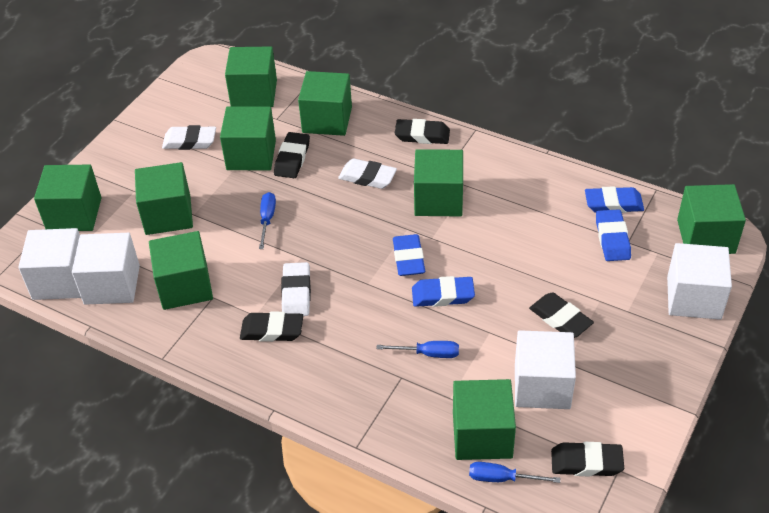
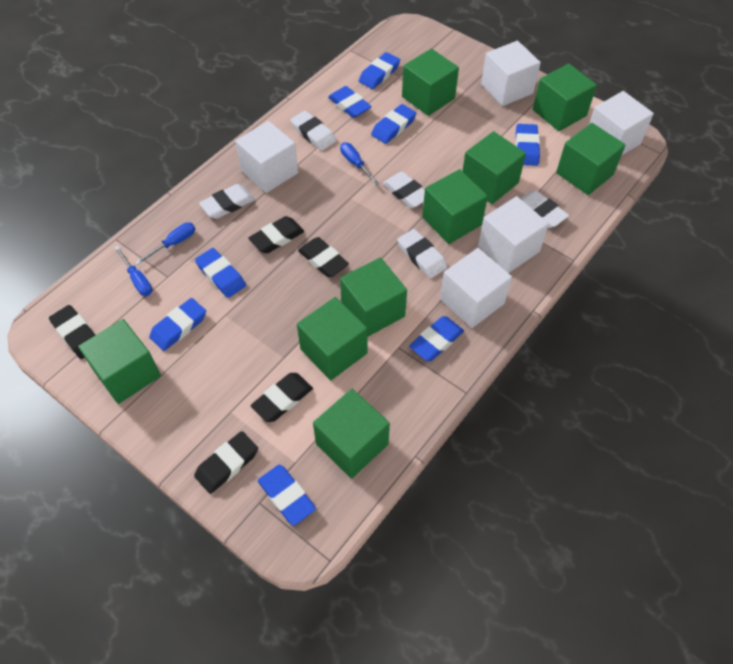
blue eraser: 4 -> 8
white cube: 4 -> 5
white eraser: 3 -> 5

